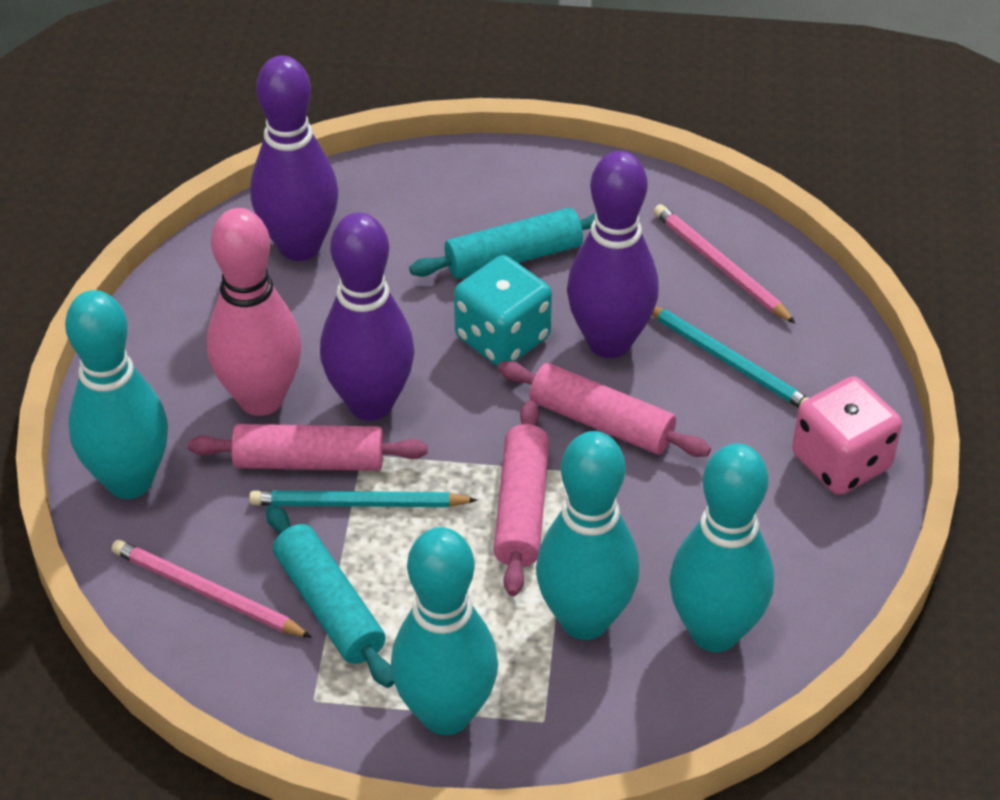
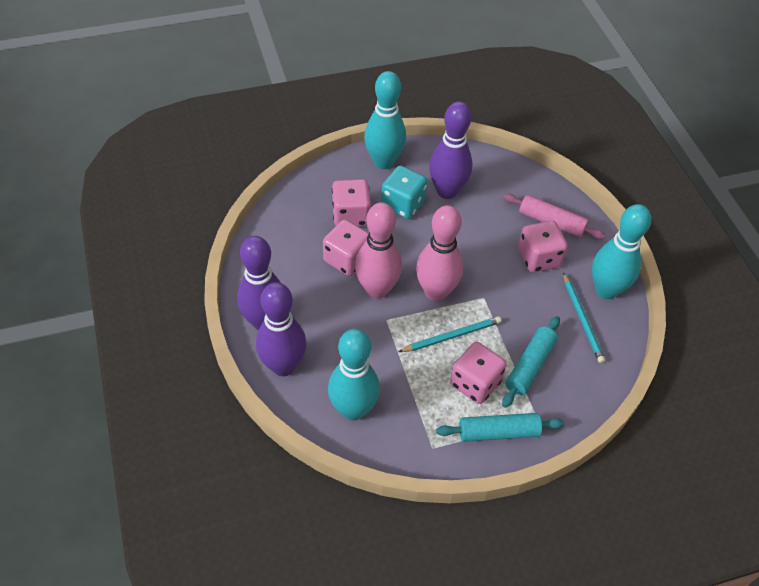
pink bowling pin: 1 -> 2
pink dice: 1 -> 4
pink pencil: 2 -> 0
pink rolling pin: 3 -> 1
turquoise bowling pin: 4 -> 3

